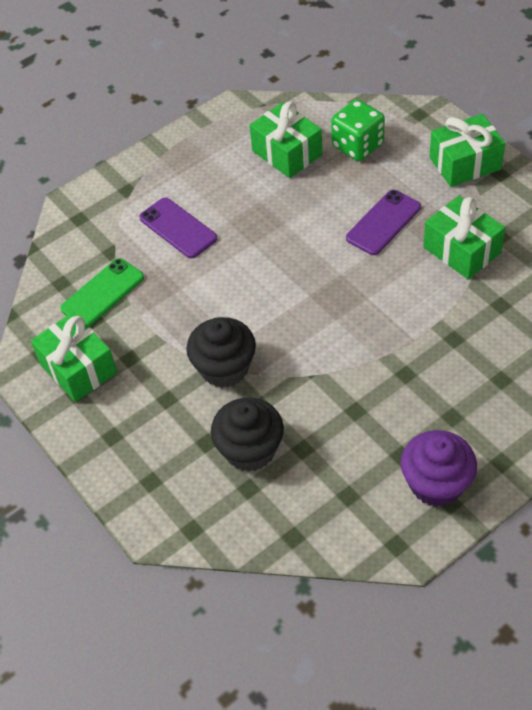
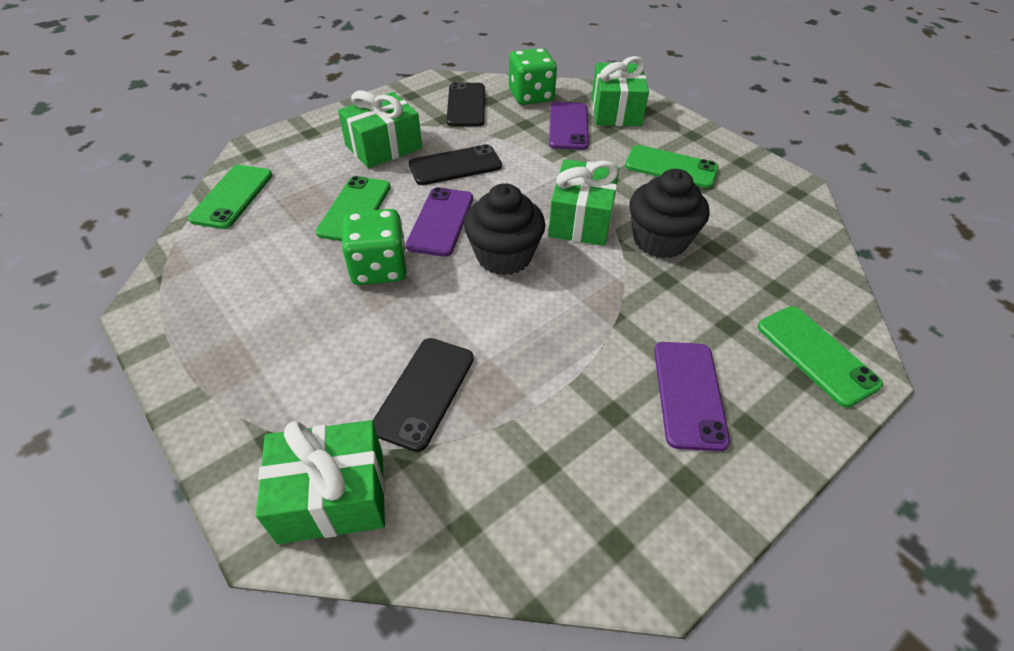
black phone: 0 -> 3
green dice: 1 -> 2
green phone: 1 -> 4
purple cupcake: 1 -> 0
purple phone: 2 -> 3

